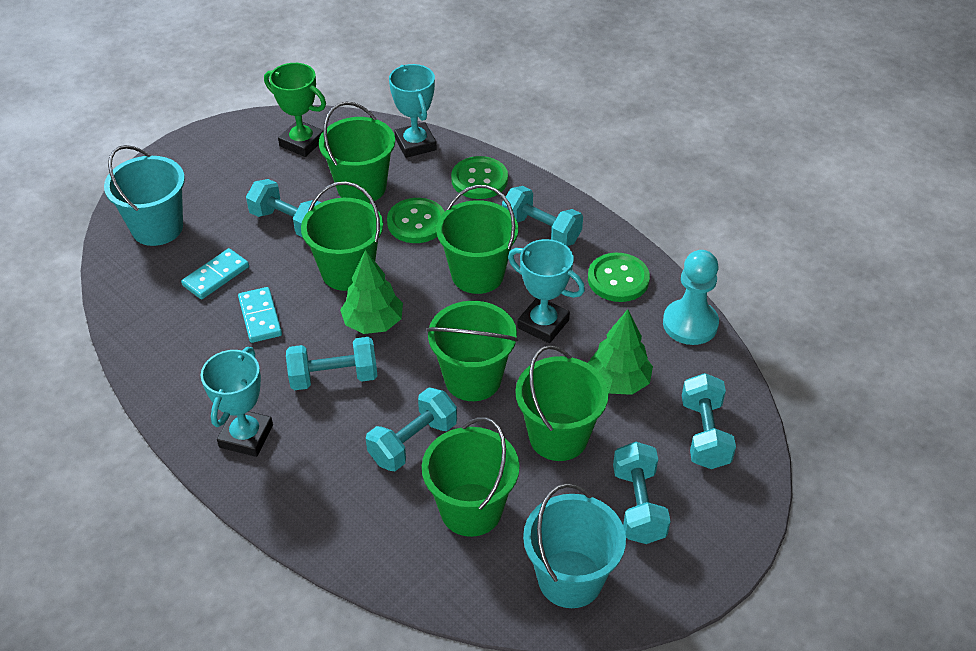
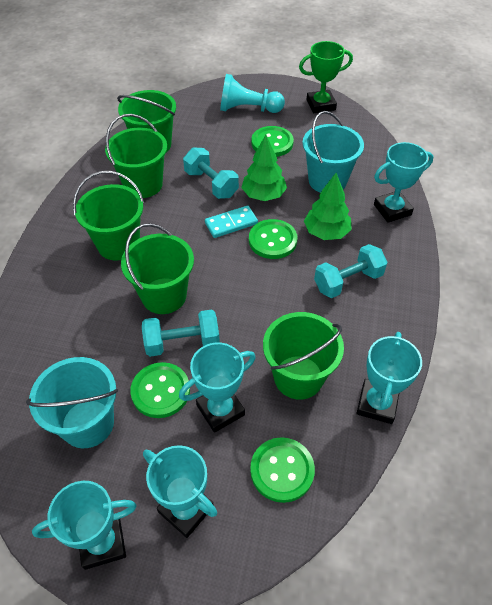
green bucket: 6 -> 5
green button: 3 -> 4
turquoise domino: 2 -> 1
turquoise dumbbell: 6 -> 3
turquoise trophy: 3 -> 5

